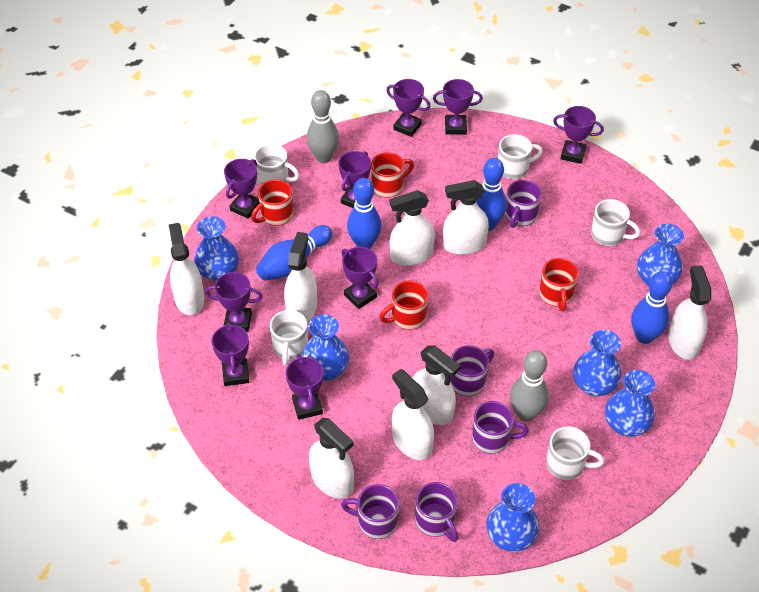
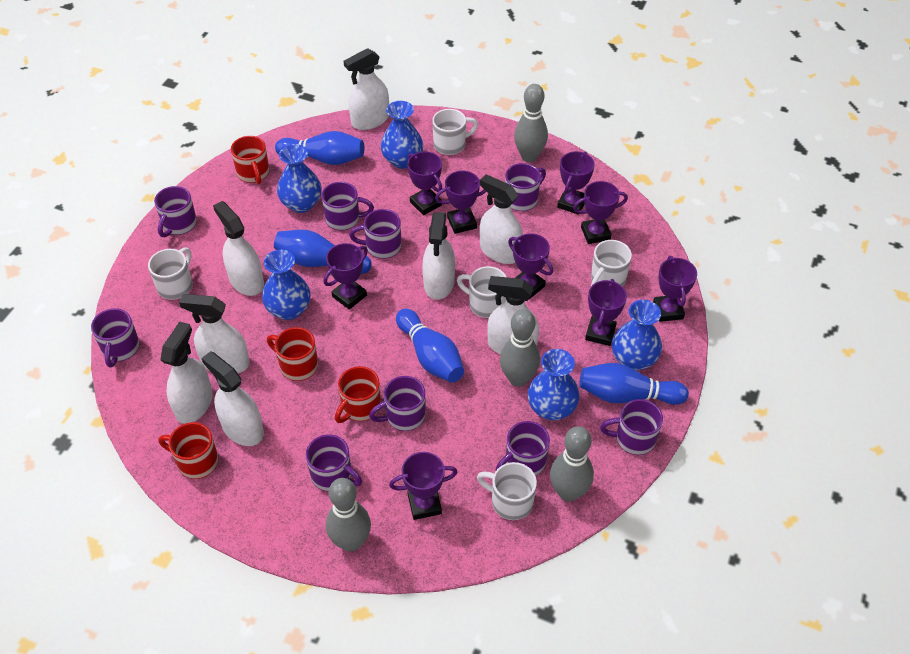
blue vase: 6 -> 5
grey bowling pin: 2 -> 4
purple mug: 5 -> 9

